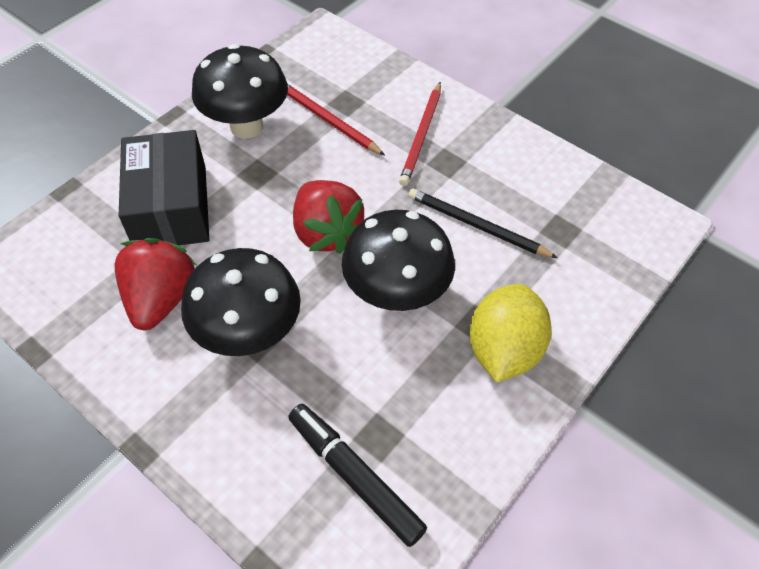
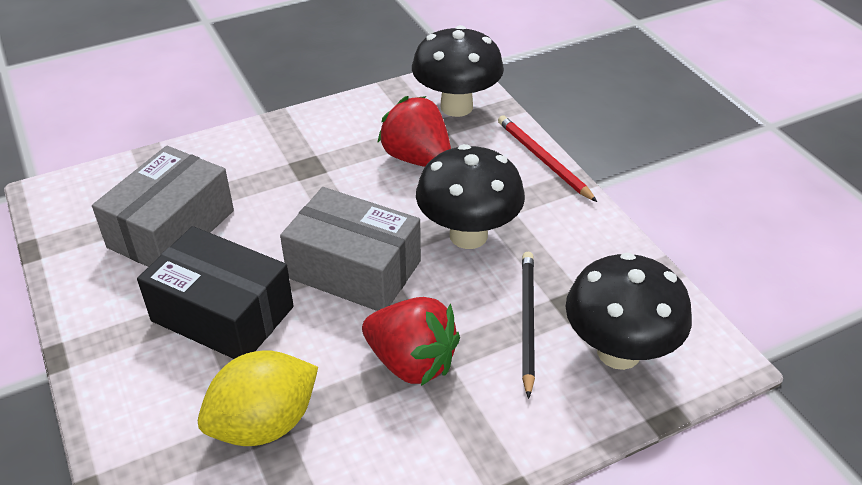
black marker: 1 -> 0
grey box: 0 -> 2
red pencil: 2 -> 1

